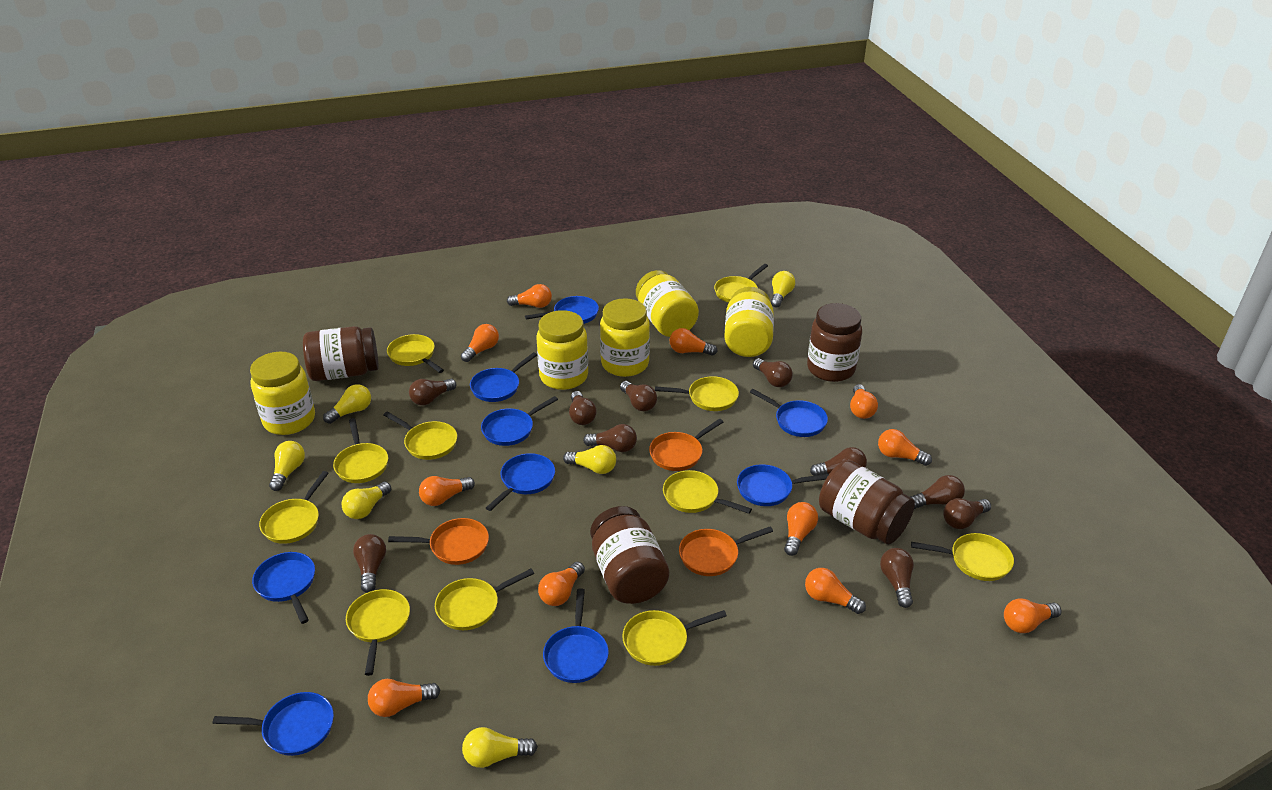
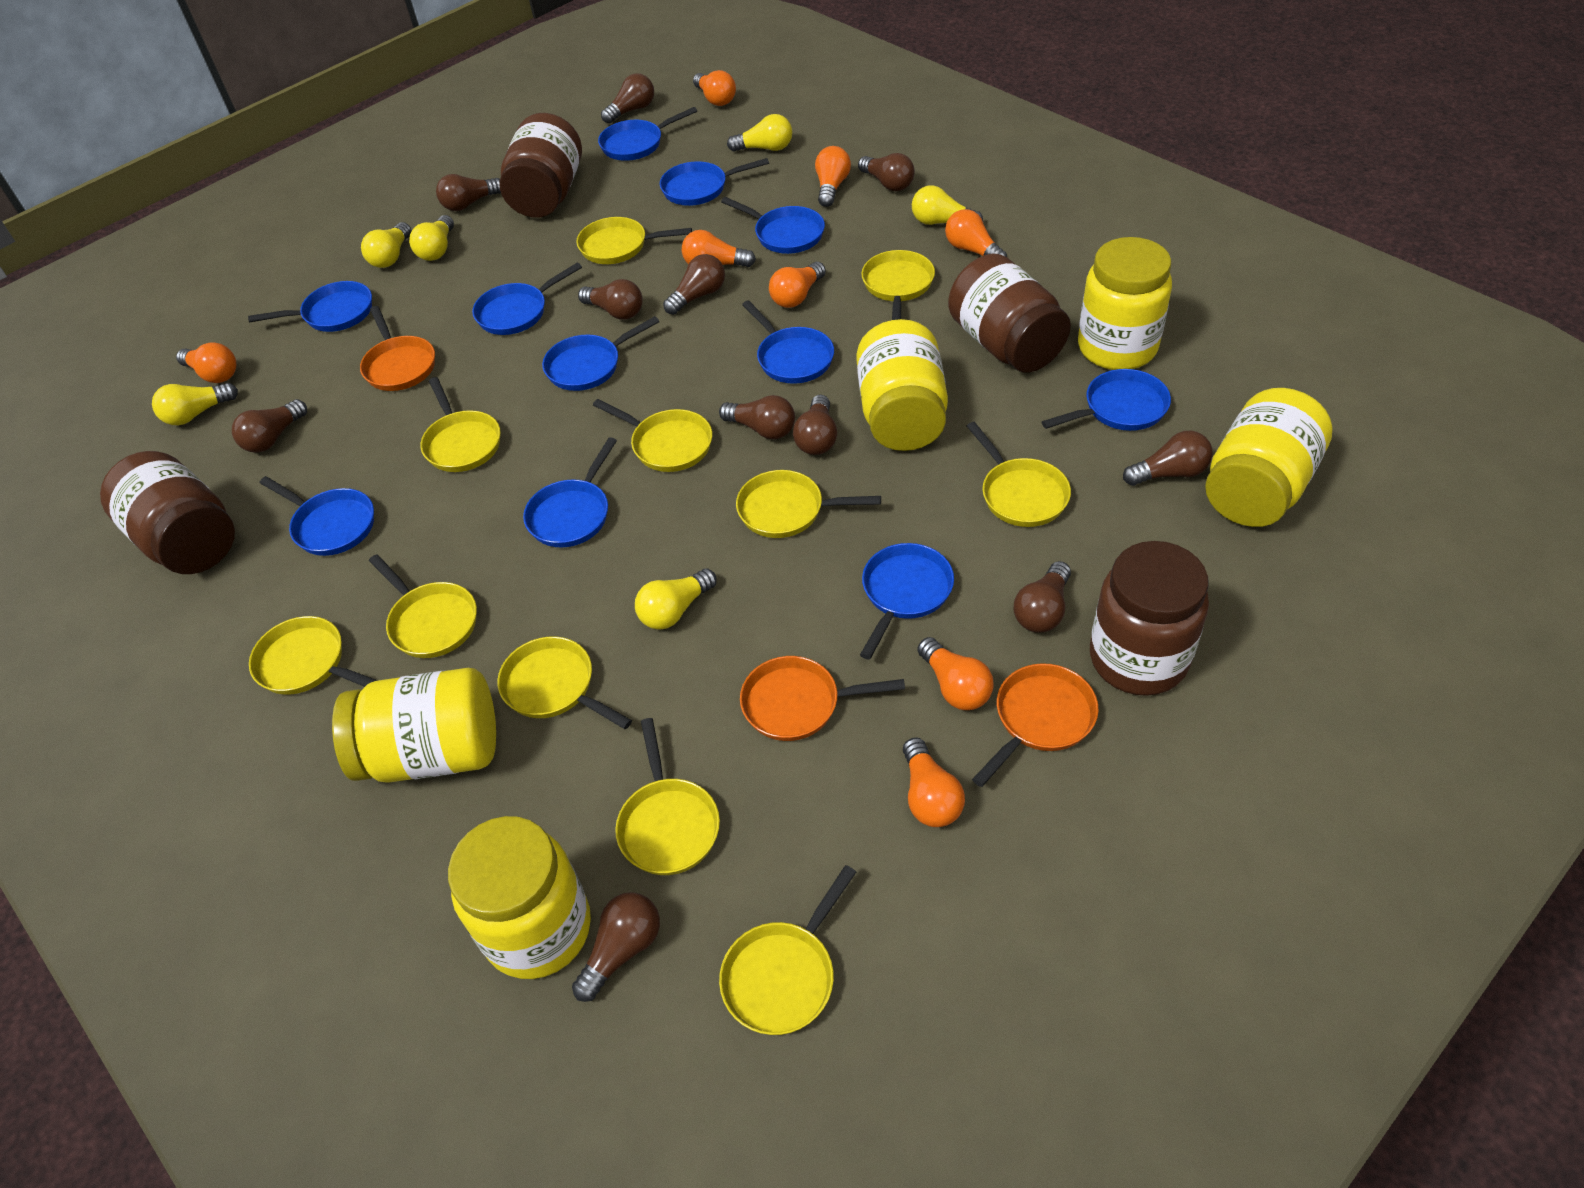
blue pan: 9 -> 11
brown light bulb: 10 -> 11
orange light bulb: 11 -> 8

